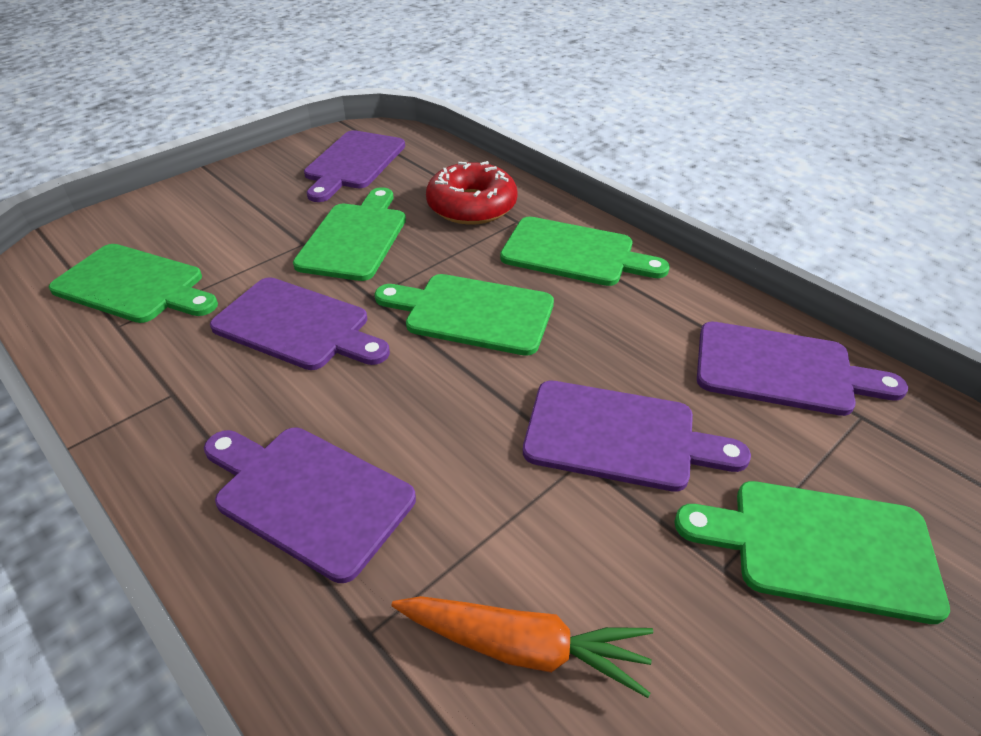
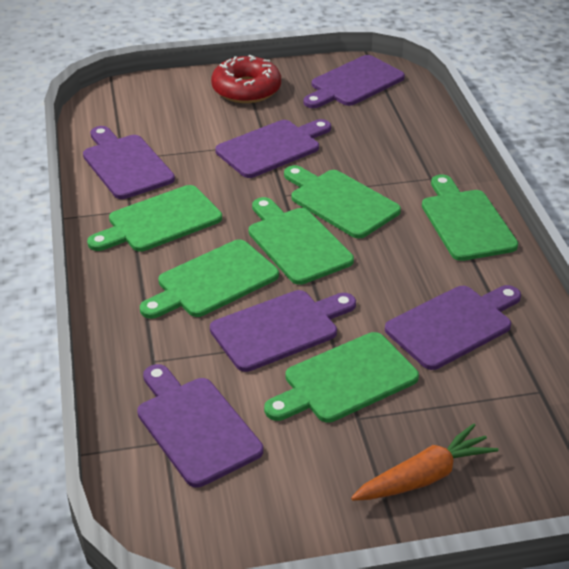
green cutting board: 5 -> 6
purple cutting board: 5 -> 6

